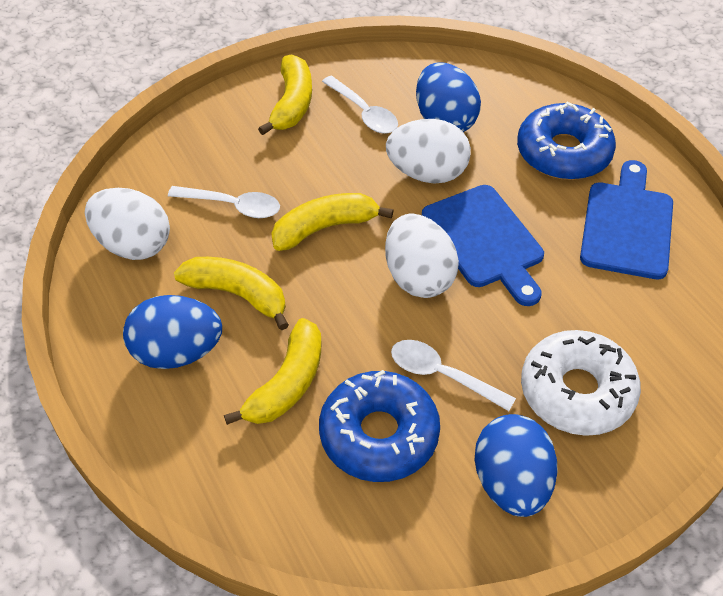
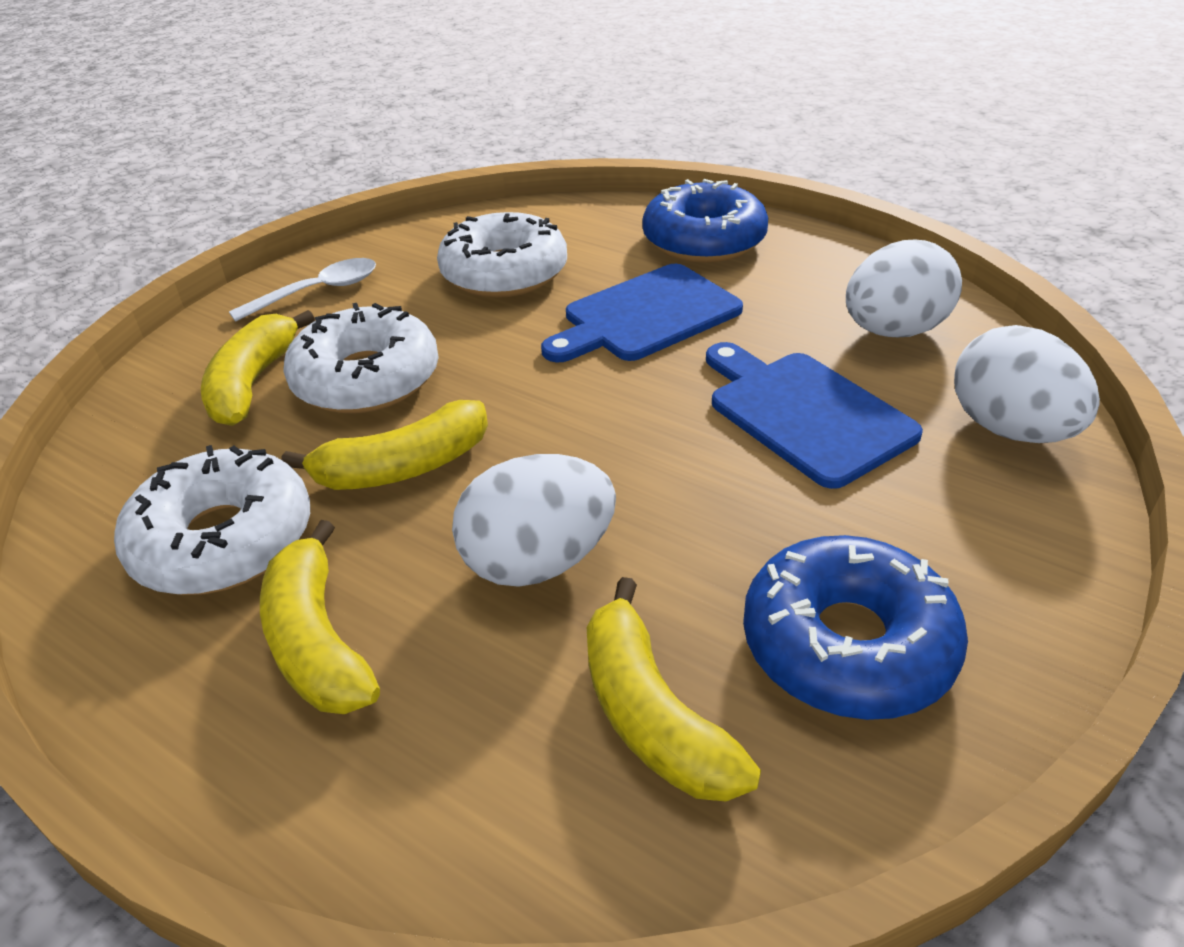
blue egg: 3 -> 0
white donut: 1 -> 3
white spoon: 3 -> 1

